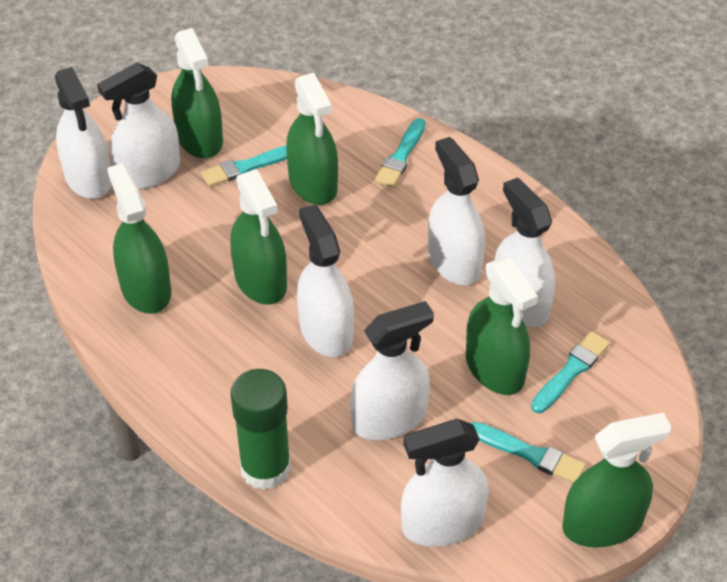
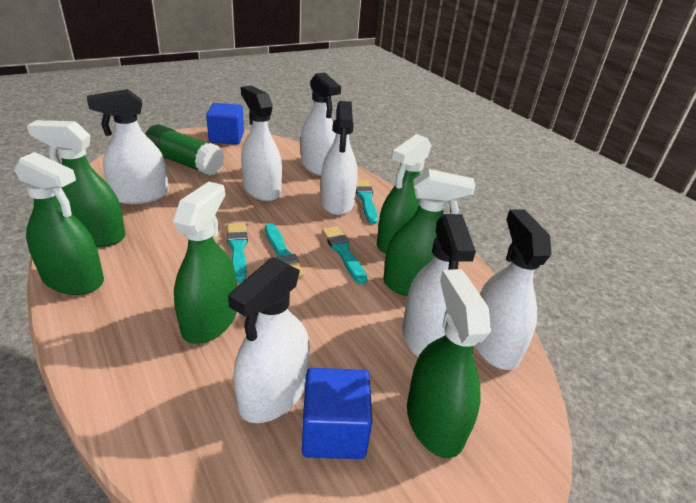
blue cube: 0 -> 2

